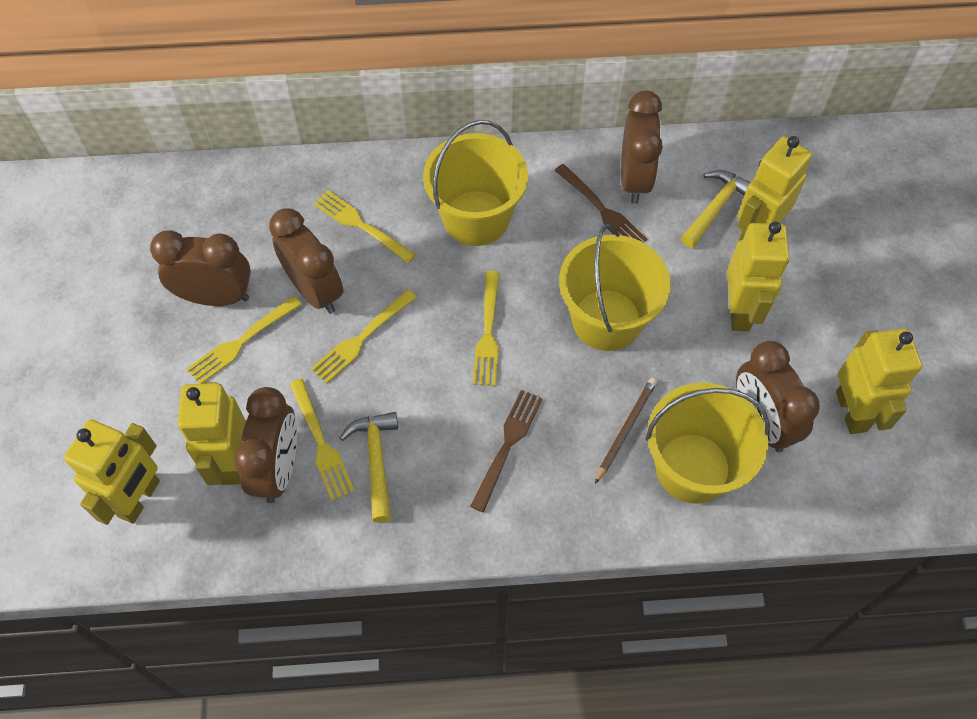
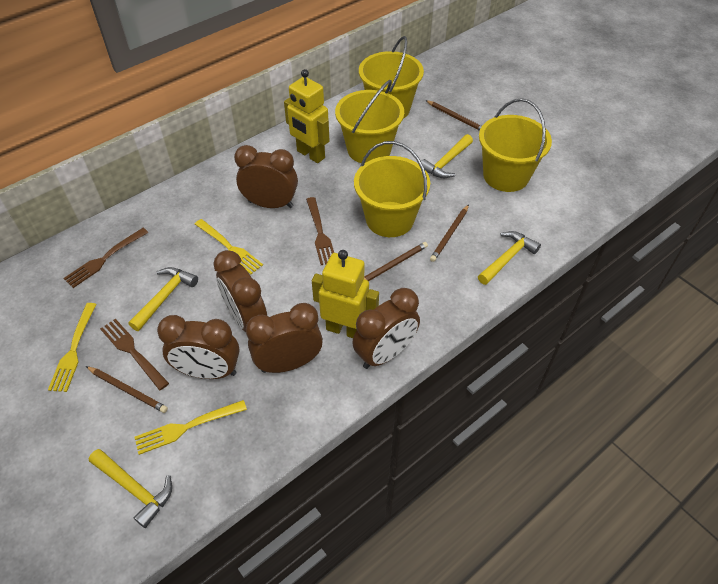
brown fork: 2 -> 3
brown pencil: 1 -> 4
yellow bucket: 3 -> 4
yellow fork: 5 -> 3
yellow hammer: 2 -> 4
yellow robot: 5 -> 2

